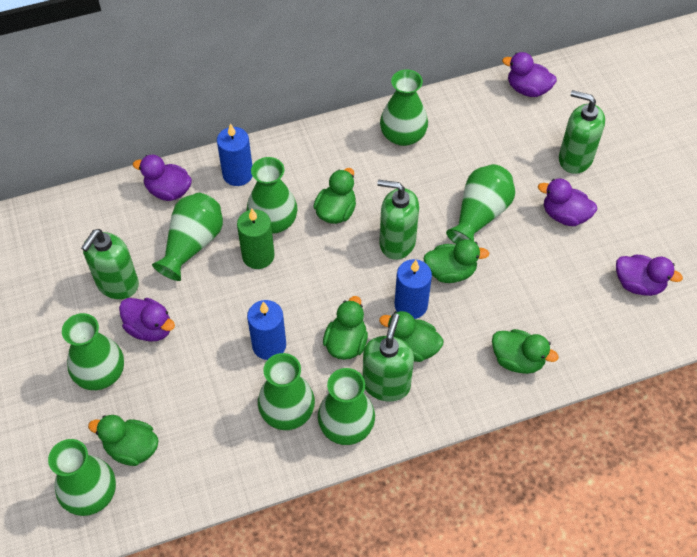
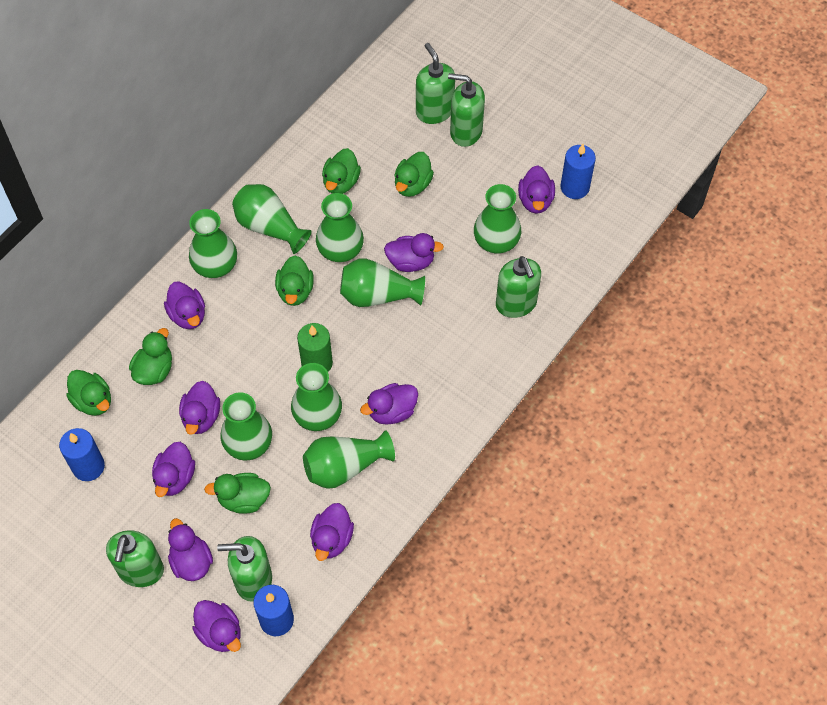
green soap dispenser: 4 -> 5
purple duck: 5 -> 9

